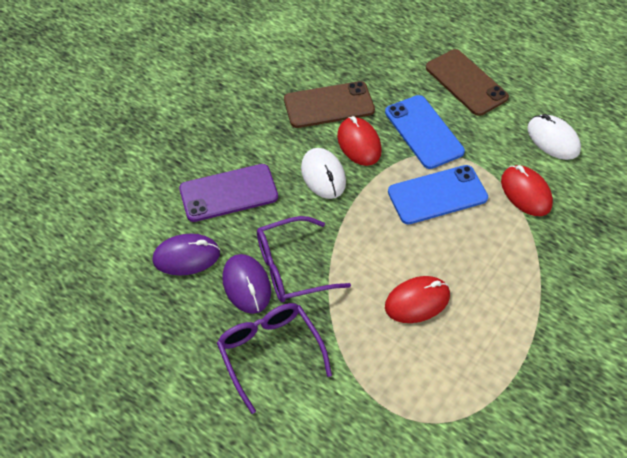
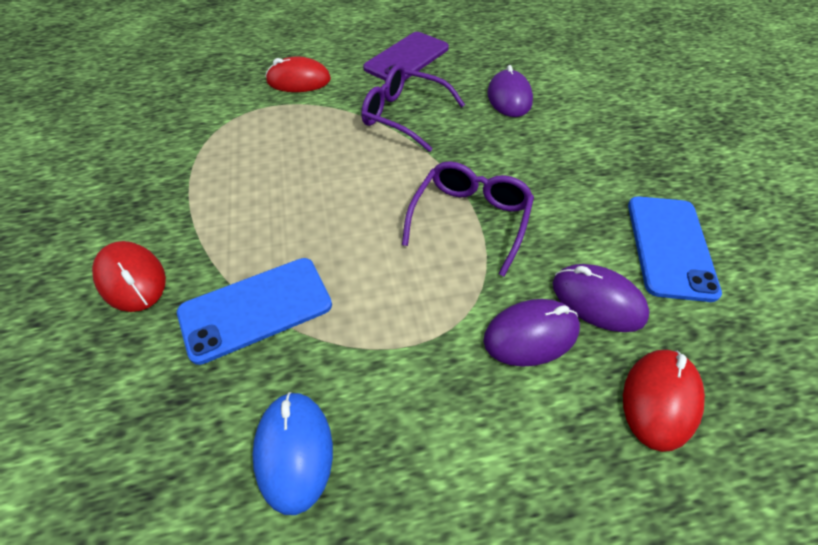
blue mouse: 0 -> 1
brown phone: 2 -> 0
purple mouse: 2 -> 3
white mouse: 2 -> 0

